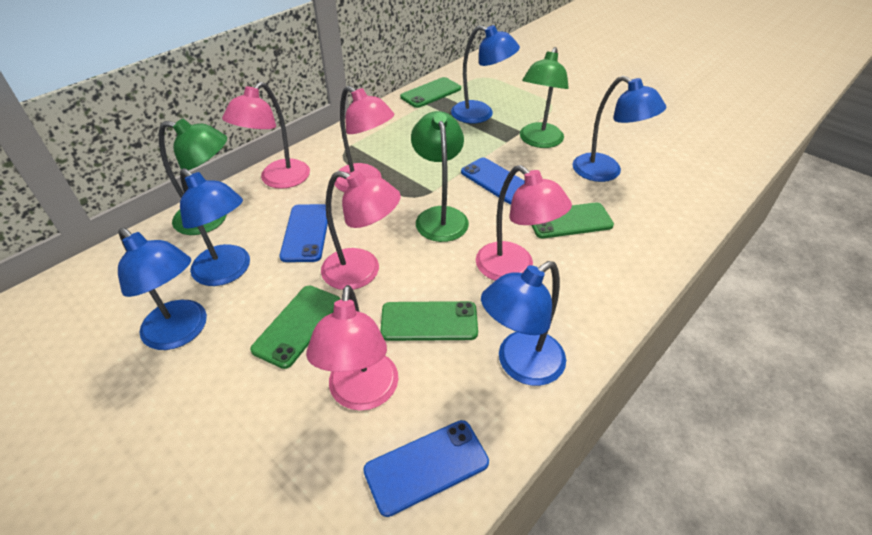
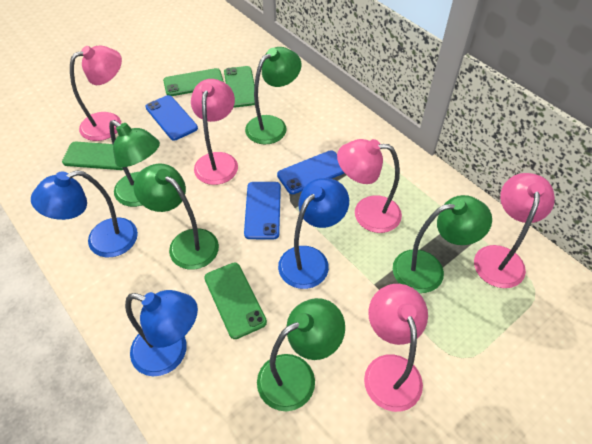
blue lamp: 5 -> 3
green lamp: 3 -> 5

